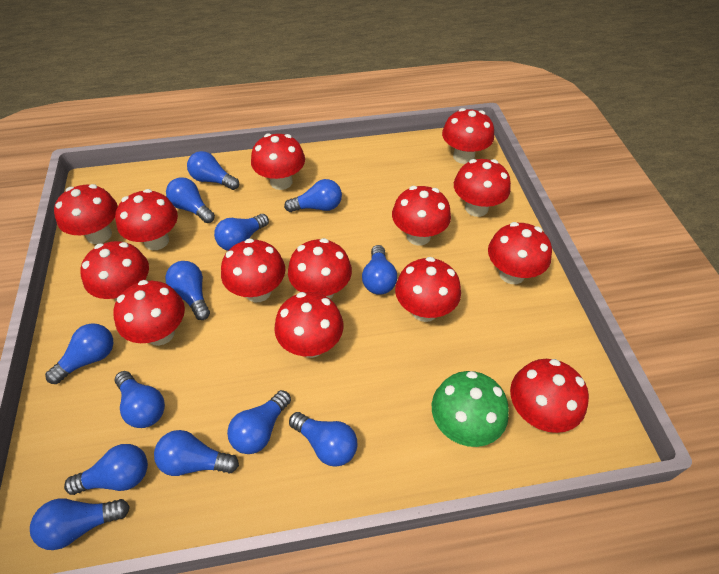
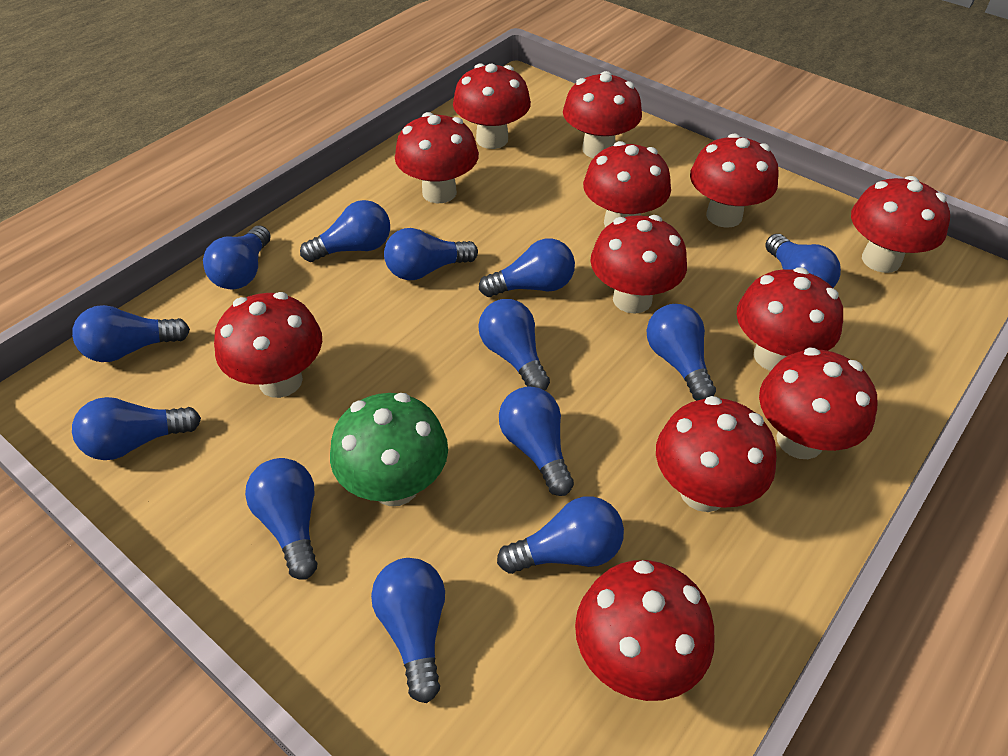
red mushroom: 14 -> 12

